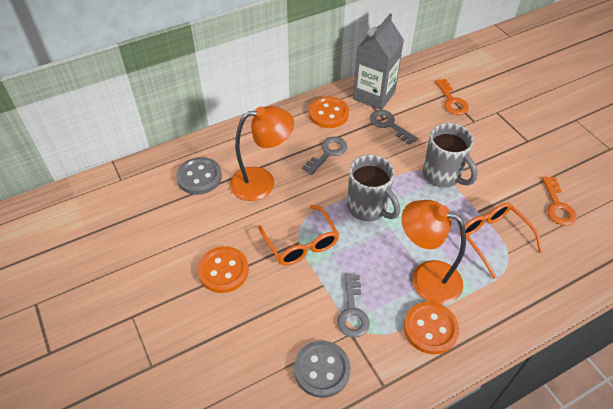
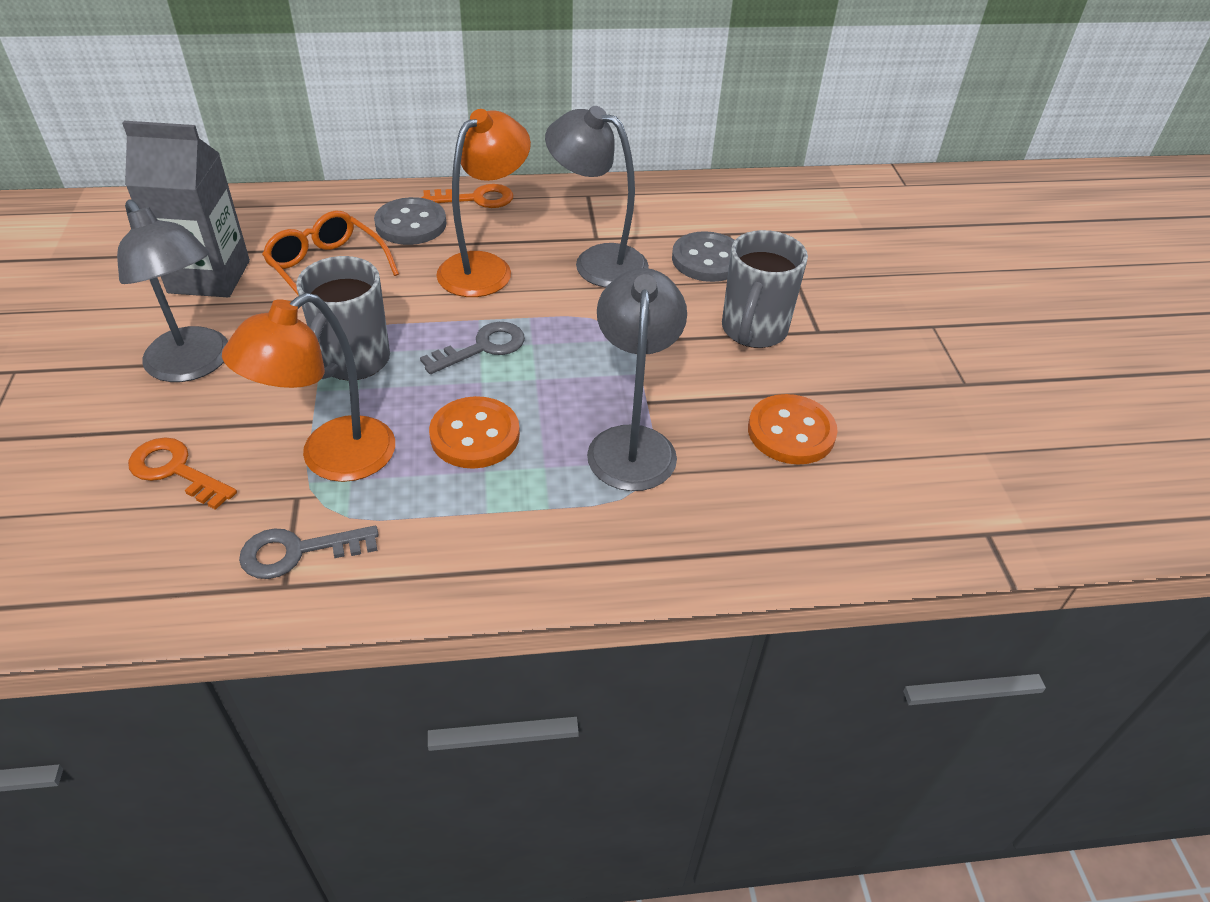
grey key: 3 -> 2
grey lamp: 0 -> 3
orange button: 3 -> 2
orange glasses: 2 -> 1

